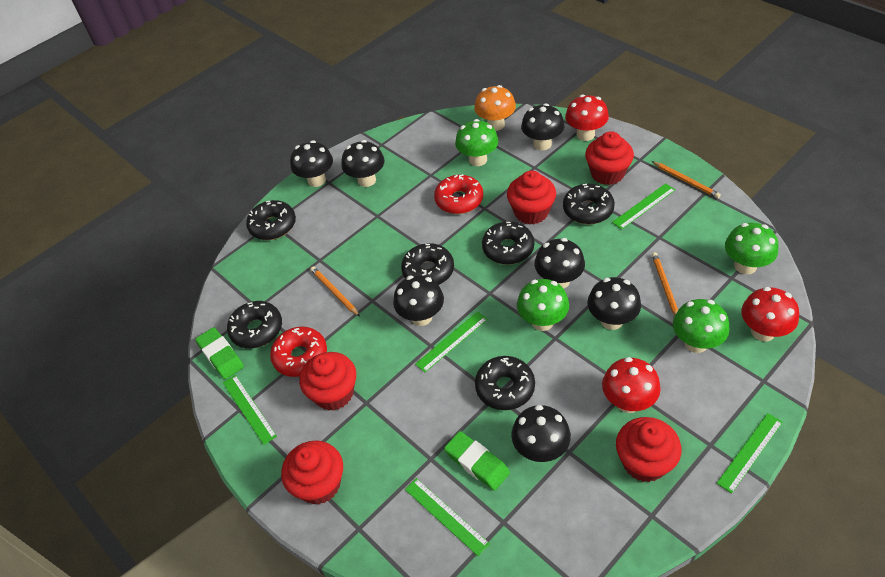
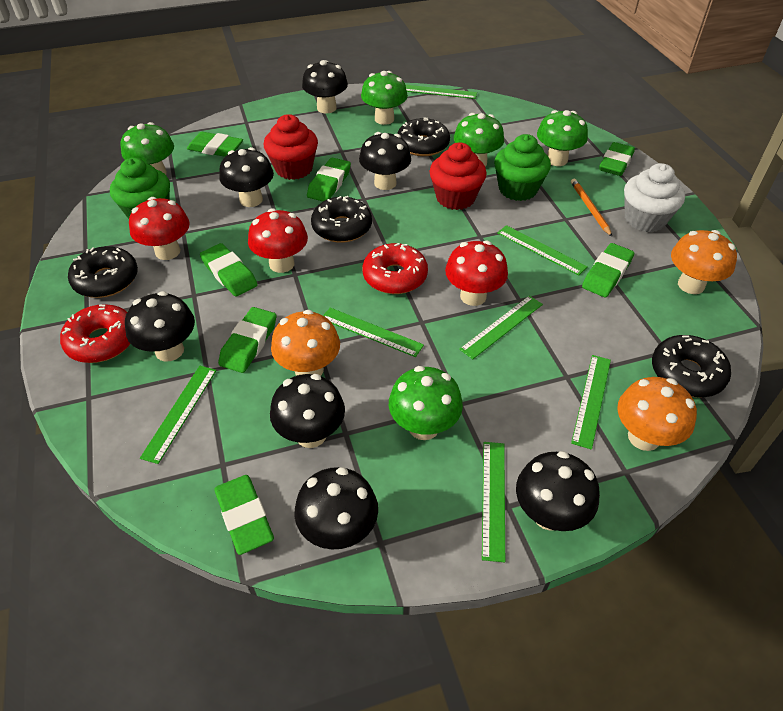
black donut: 6 -> 4
green cupcake: 0 -> 2
green eraser: 2 -> 7
green mushroom: 4 -> 5
green ruler: 5 -> 7
orange mushroom: 1 -> 3
orange pencil: 3 -> 1
red cupcake: 5 -> 2
white cupcake: 0 -> 1

